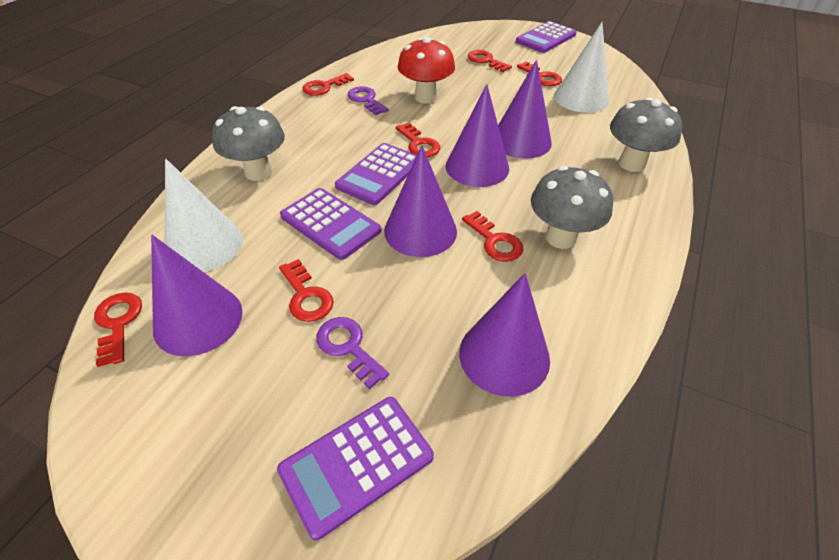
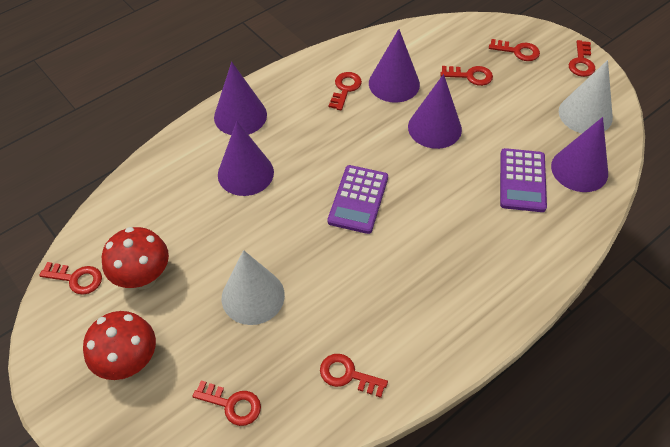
grey mushroom: 3 -> 0
purple calculator: 4 -> 2
purple key: 2 -> 0
red mushroom: 1 -> 2

